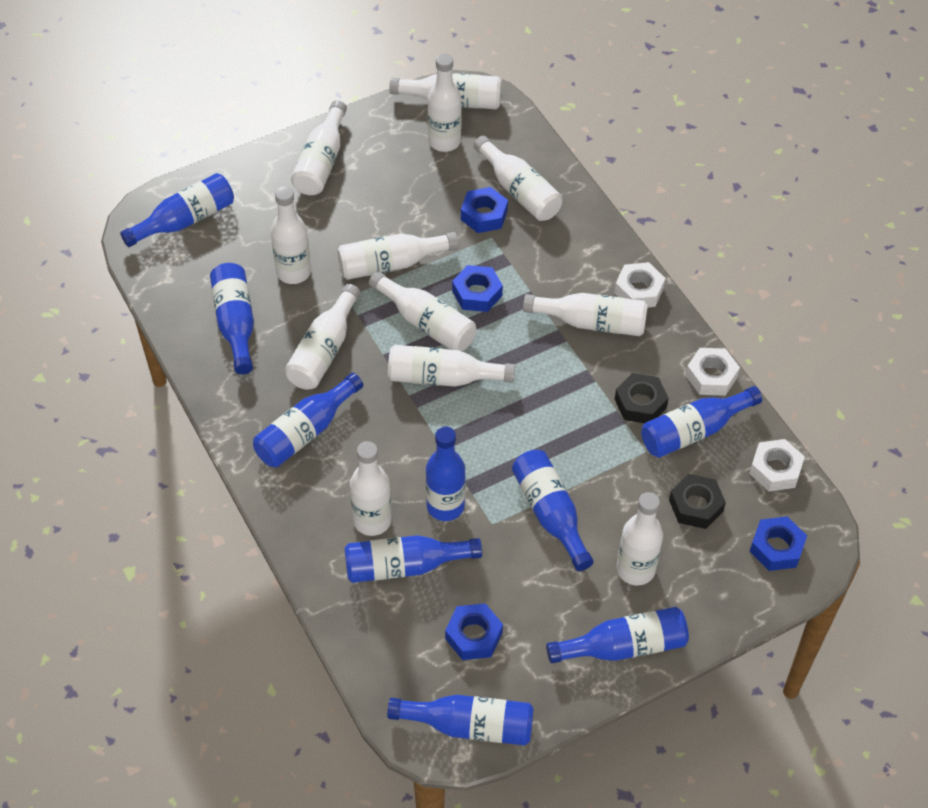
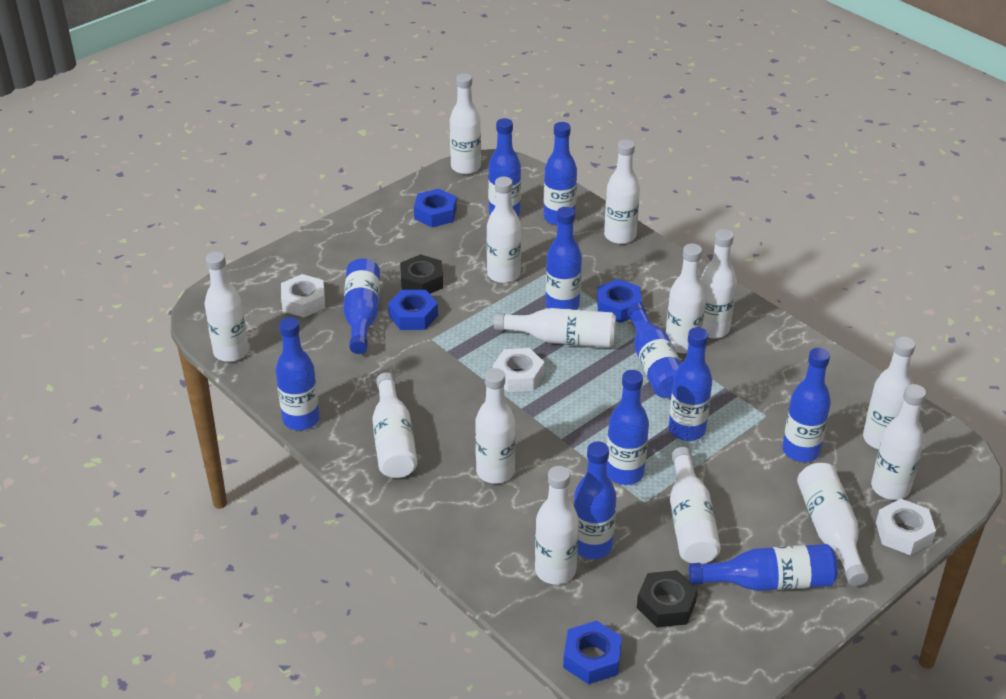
blue bottle: 9 -> 11
white bottle: 12 -> 14

